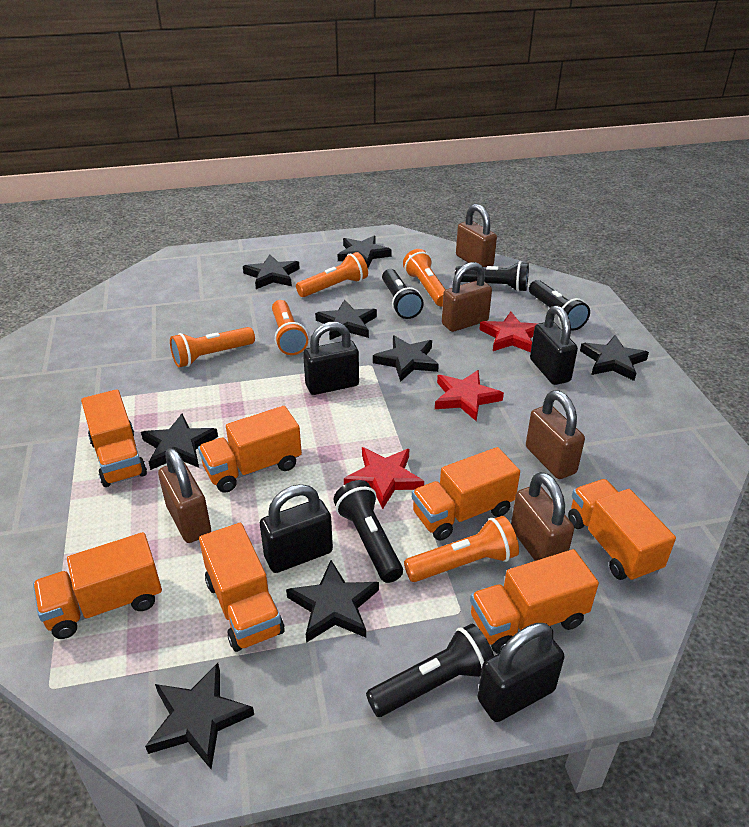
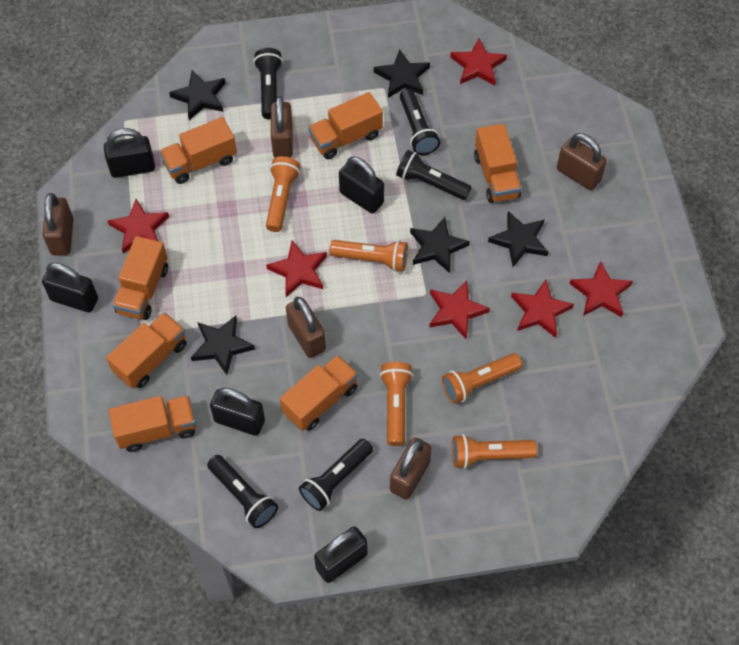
black padlock: 4 -> 5
black star: 8 -> 5
red star: 3 -> 6

